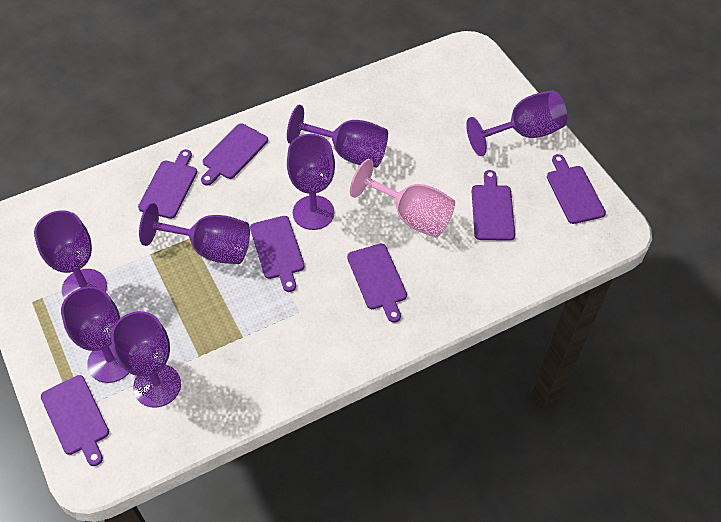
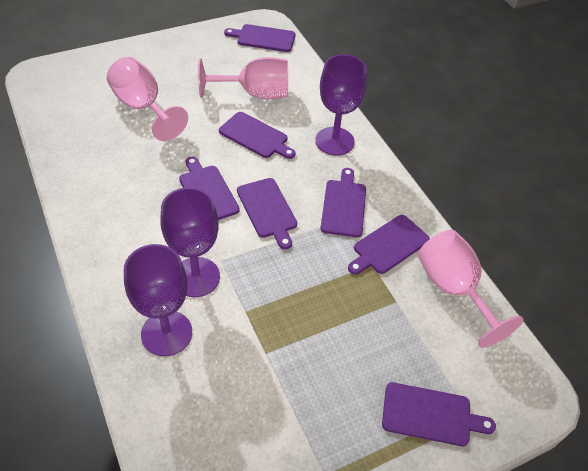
pink goblet: 1 -> 3
purple goblet: 7 -> 3

